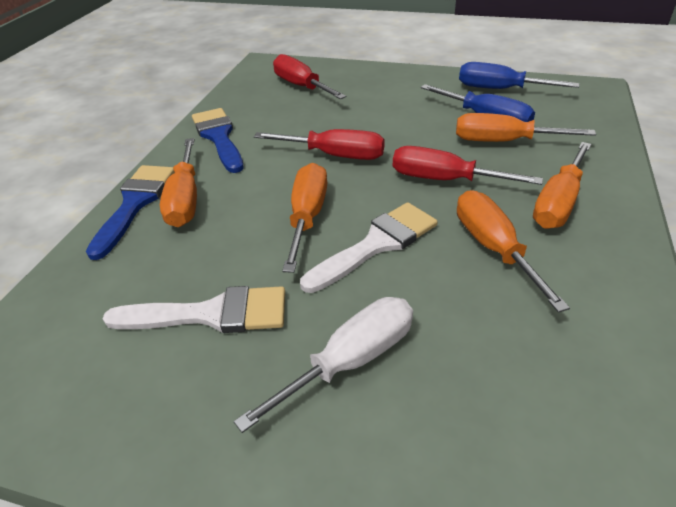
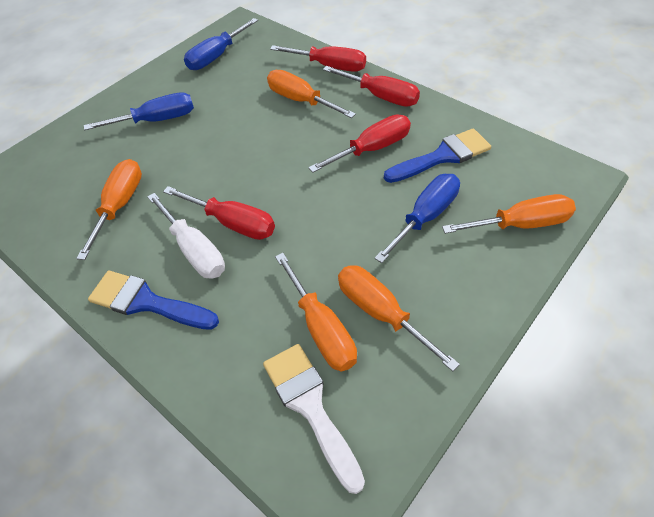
blue screwdriver: 2 -> 3
red screwdriver: 3 -> 4
white brush: 2 -> 1

